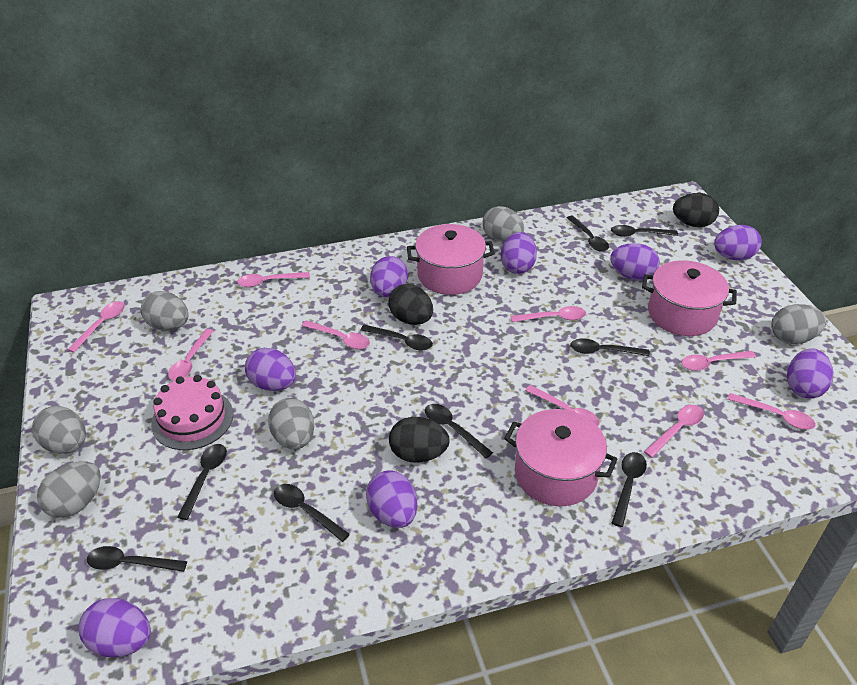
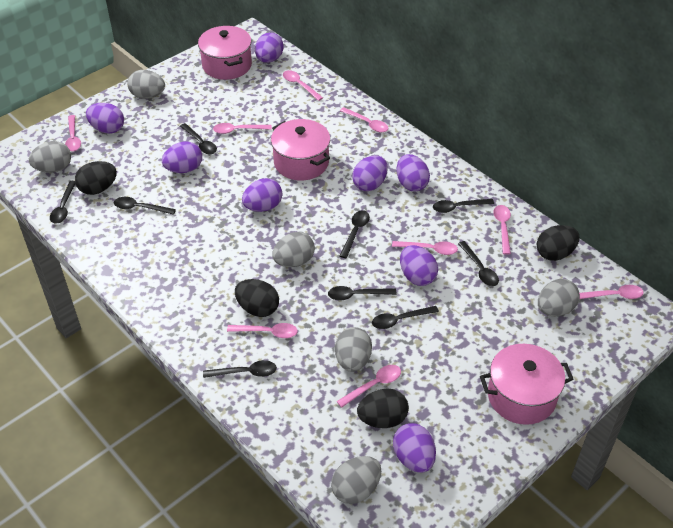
black egg: 3 -> 4
pink cake: 1 -> 0

